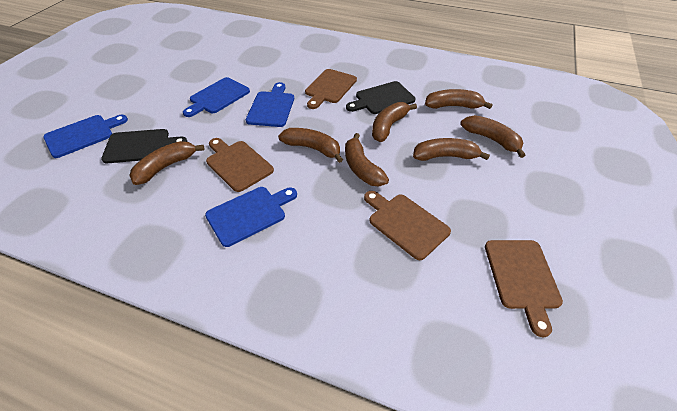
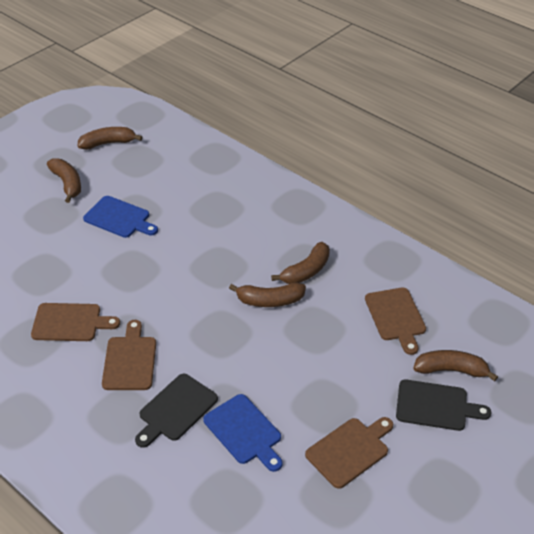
blue cutting board: 4 -> 2
brown banana: 7 -> 5

